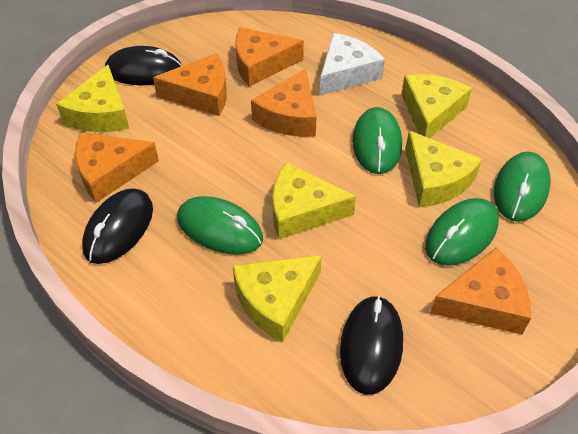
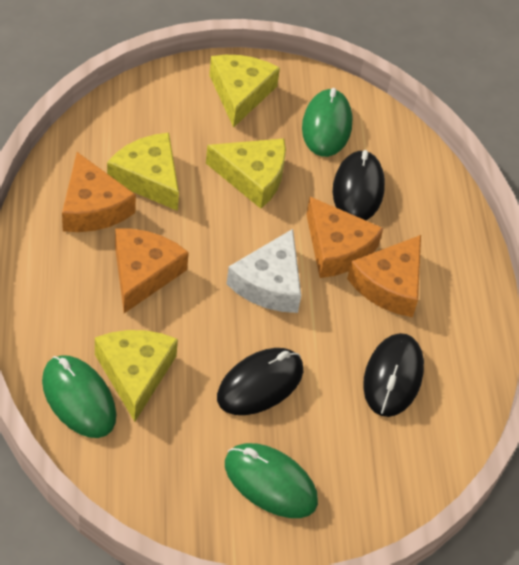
green mouse: 4 -> 3
orange cheese: 5 -> 4
yellow cheese: 5 -> 4

